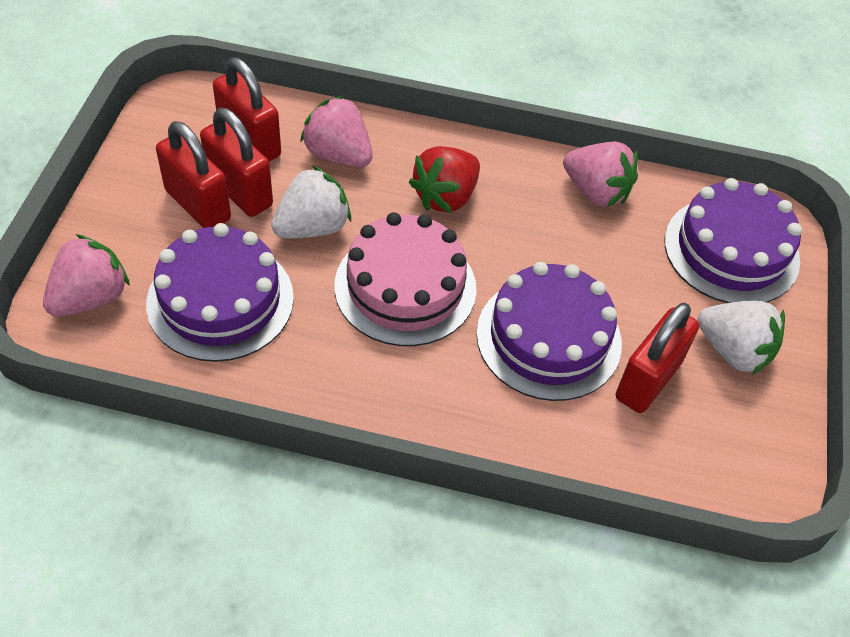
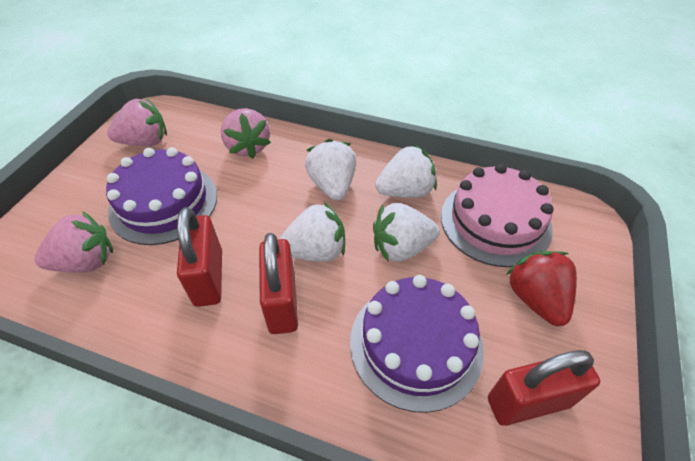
purple cake: 3 -> 2
red padlock: 4 -> 3
white strawberry: 2 -> 4

